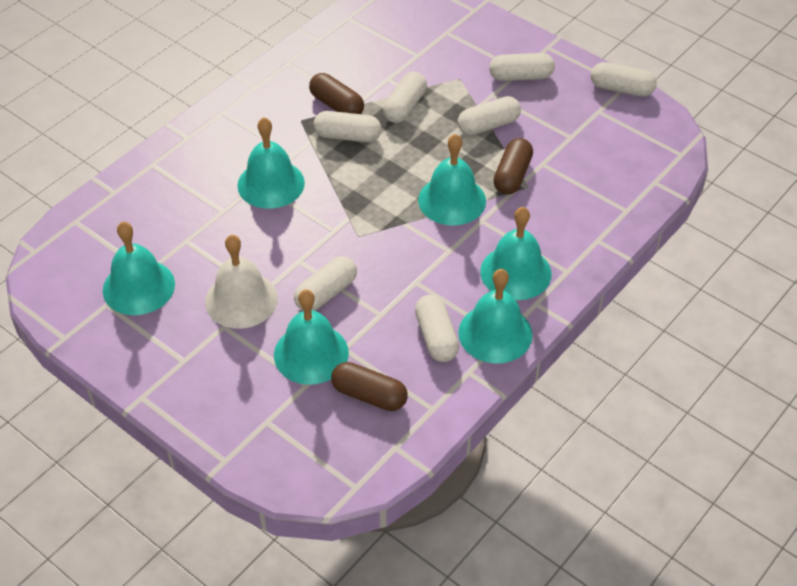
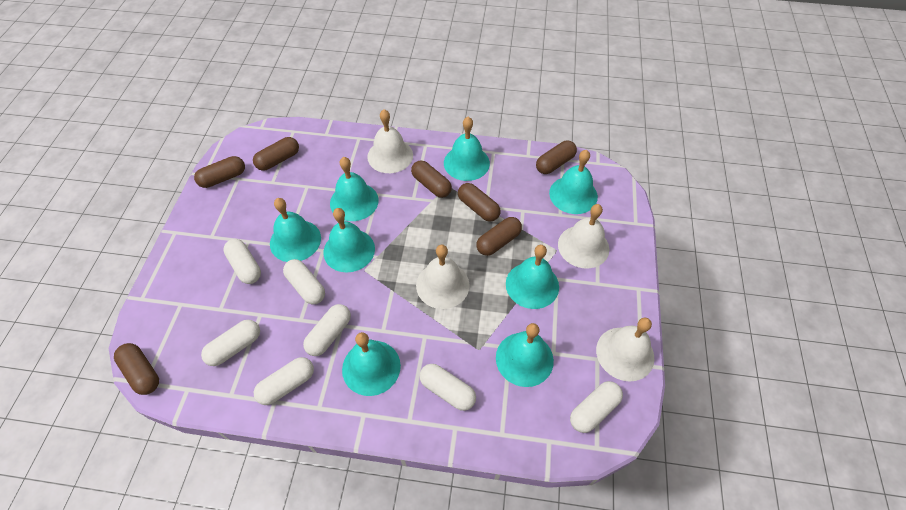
brown capsule: 3 -> 7
turquoise bell: 6 -> 8
white bell: 1 -> 4

